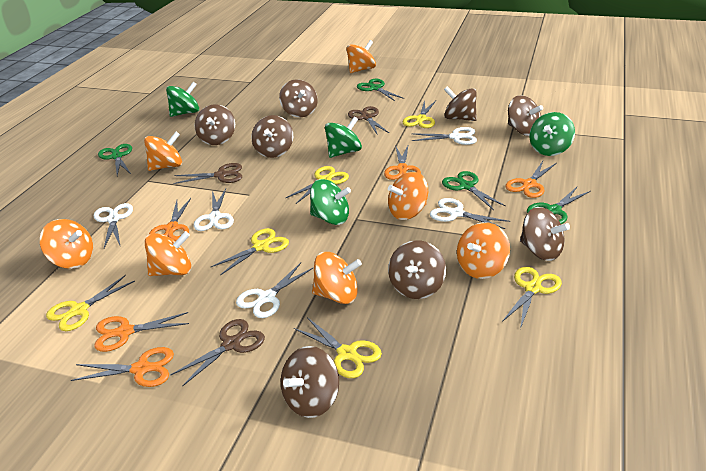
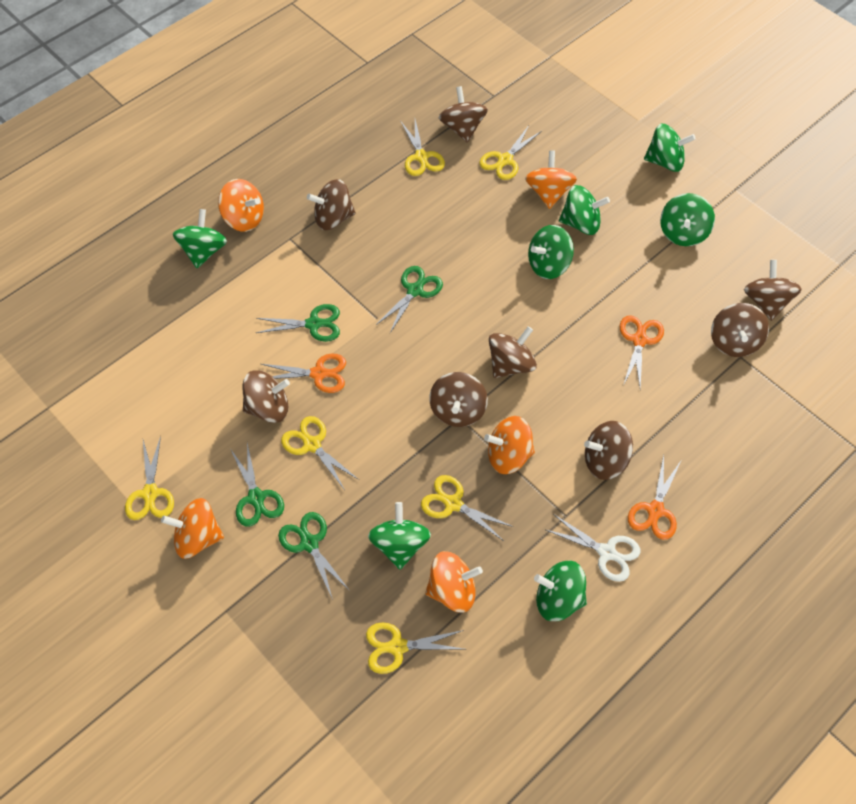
brown scissors: 3 -> 0
green spinning top: 4 -> 7
orange scissors: 5 -> 3
orange spinning top: 7 -> 5
white scissors: 5 -> 1

